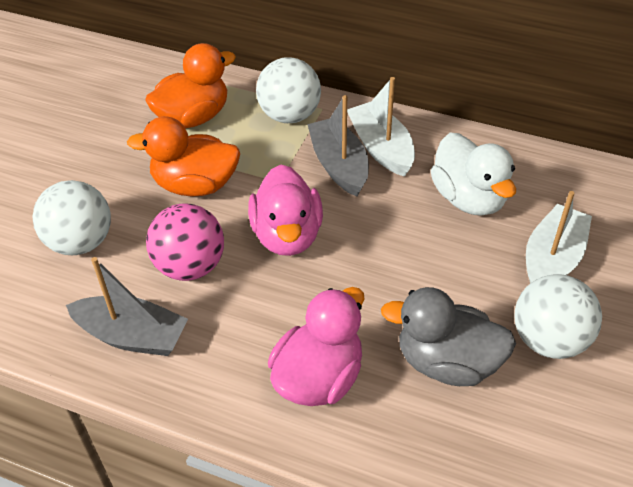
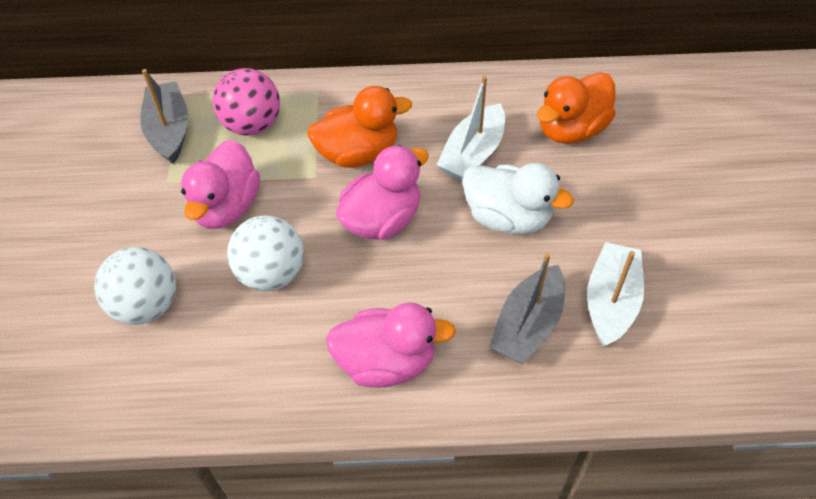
grey duck: 1 -> 0
pink duck: 2 -> 3
white ball: 3 -> 2

